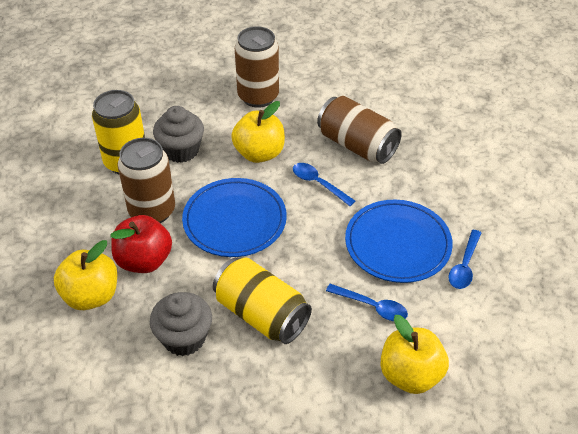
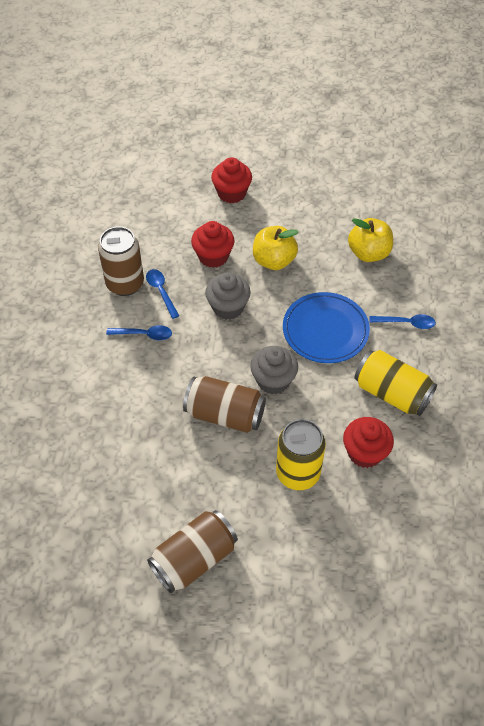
blue plate: 2 -> 1
red apple: 1 -> 0
red cupcake: 0 -> 3
yellow apple: 3 -> 2

